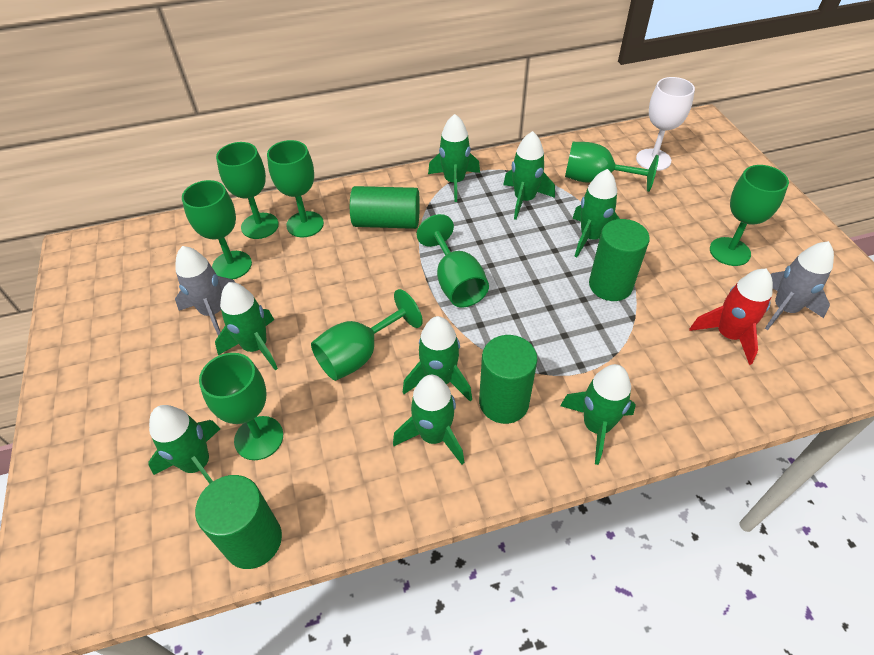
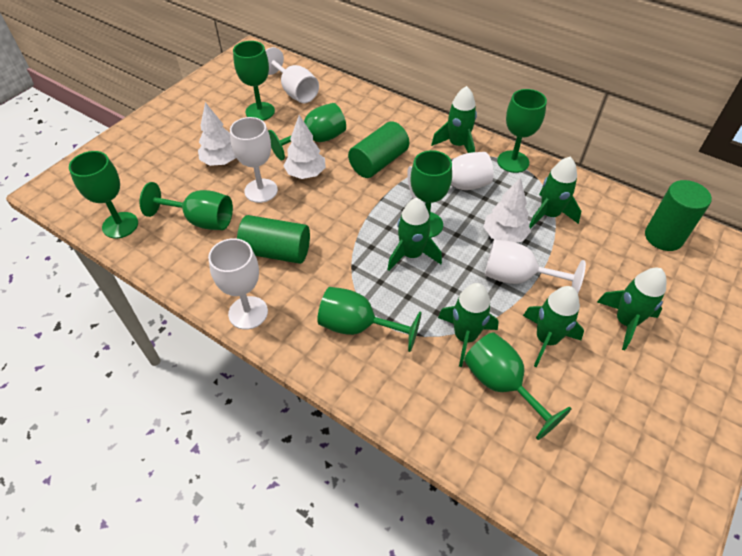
green cylinder: 4 -> 3
green rocket: 8 -> 6
grey rocket: 2 -> 0
red rocket: 1 -> 0
white goblet: 1 -> 5
white tree: 0 -> 3

